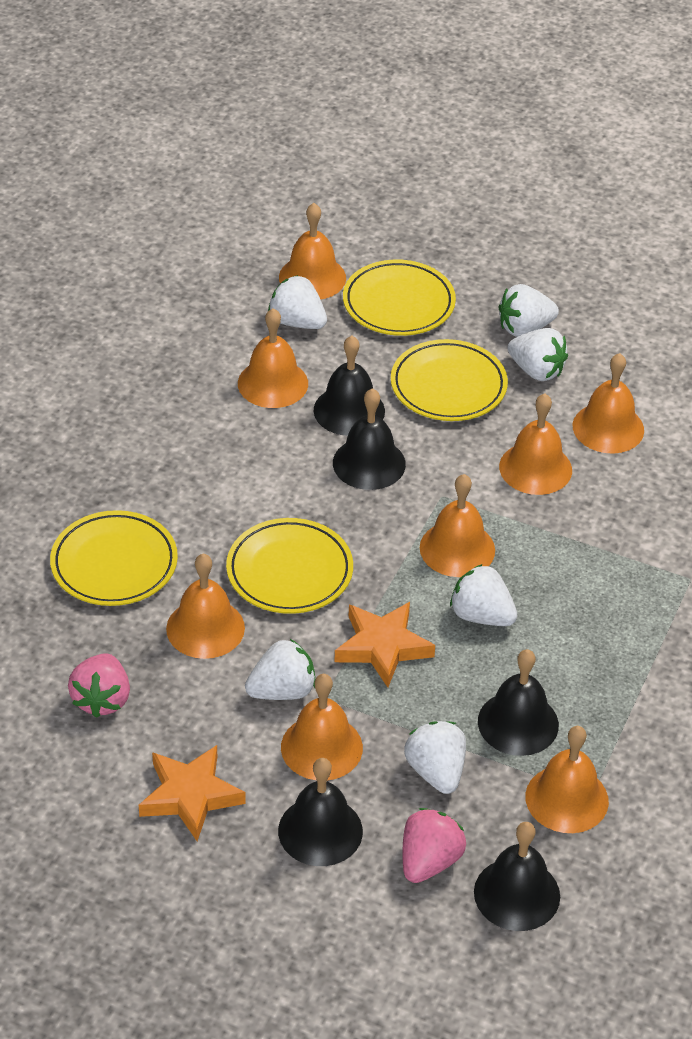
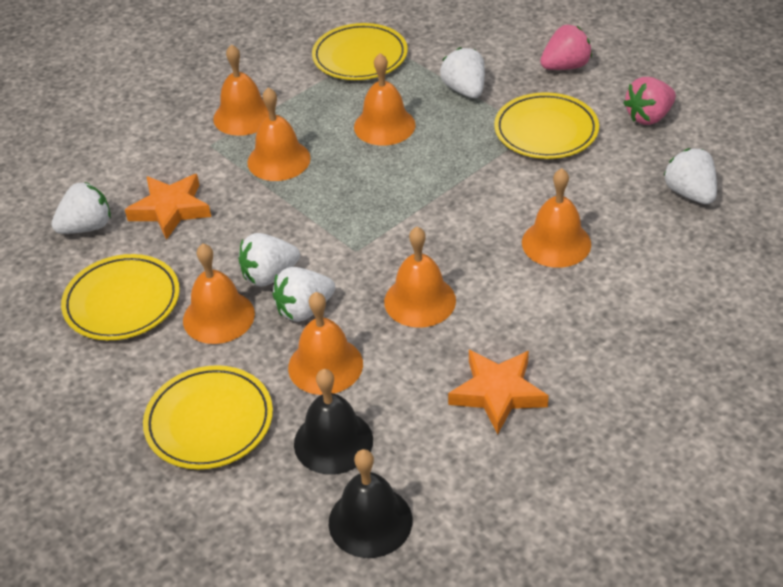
black bell: 5 -> 2
orange bell: 8 -> 7
white strawberry: 6 -> 5

